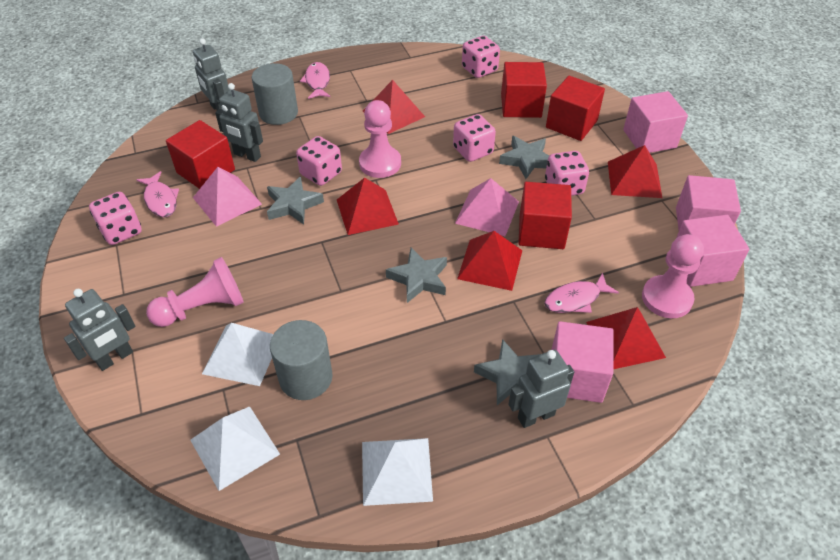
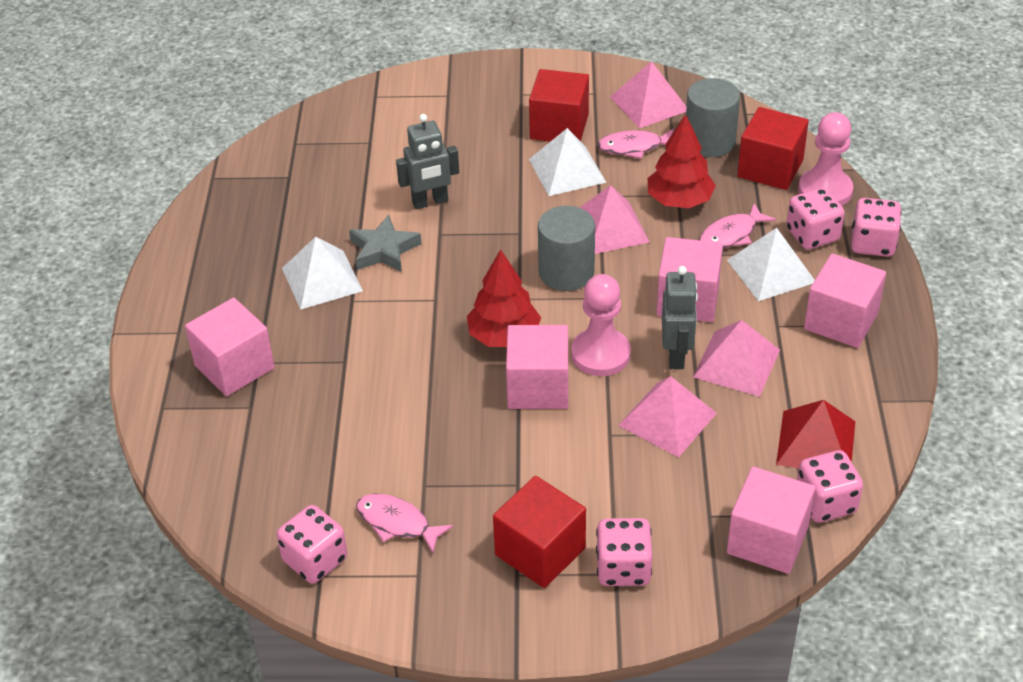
grey robot: 4 -> 2
grey star: 4 -> 1
pink cube: 4 -> 5
pink pawn: 3 -> 2
pink pyramid: 2 -> 4
red cube: 4 -> 3
red pyramid: 5 -> 1
red tree: 0 -> 2

